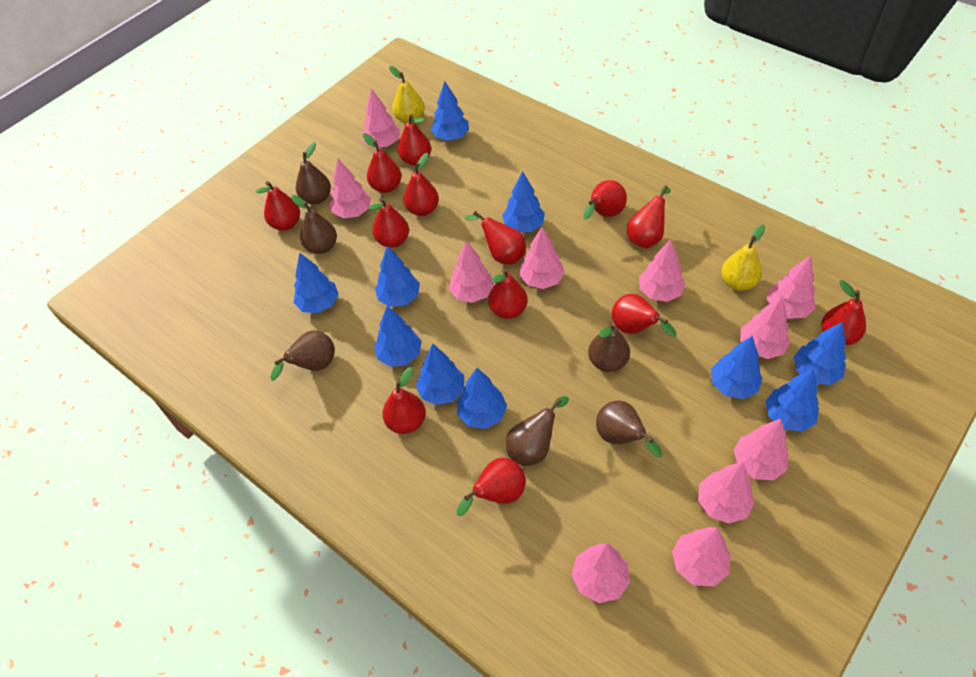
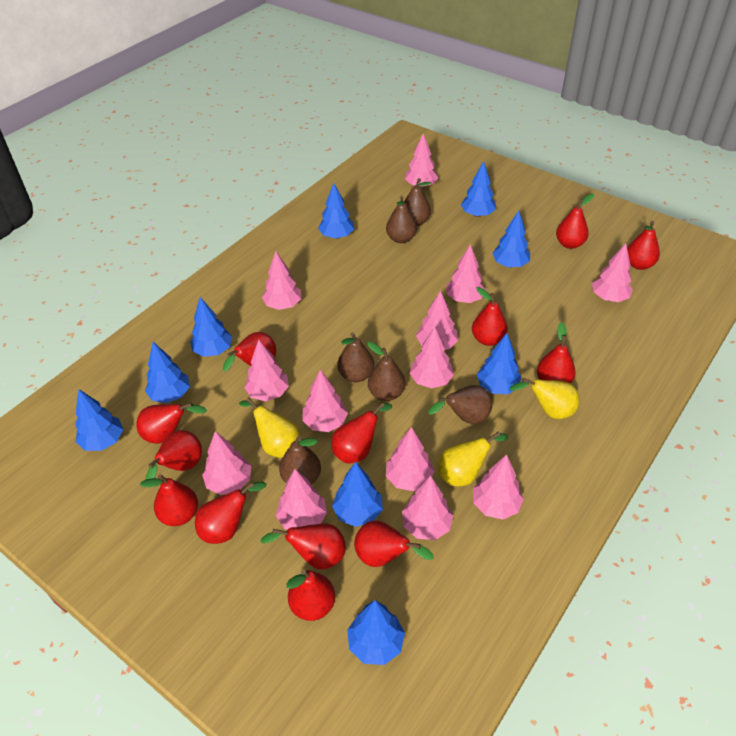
blue tree: 10 -> 9
pink tree: 11 -> 13
yellow pear: 2 -> 3

